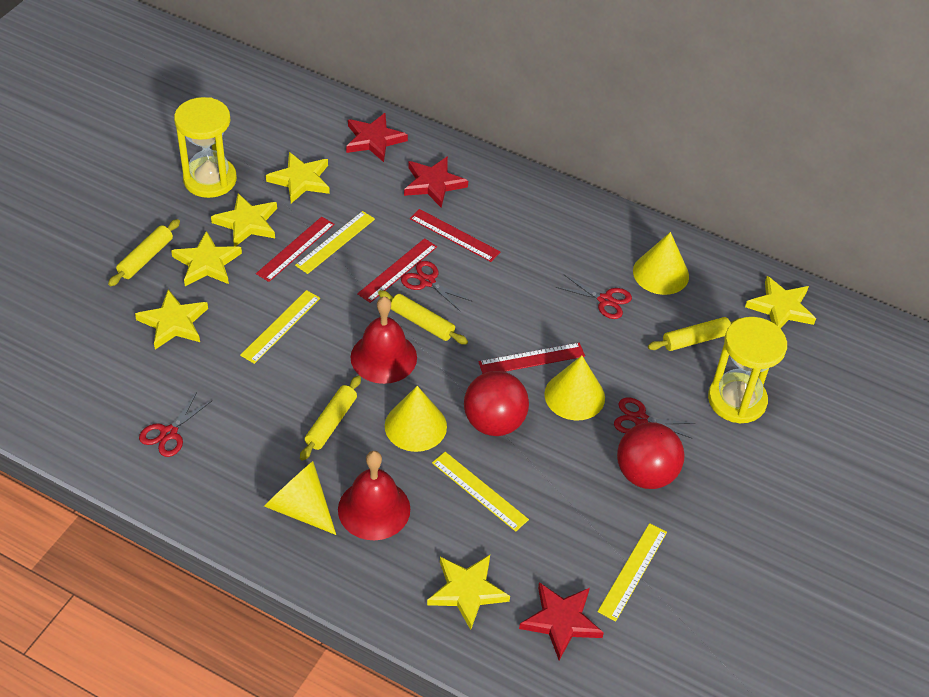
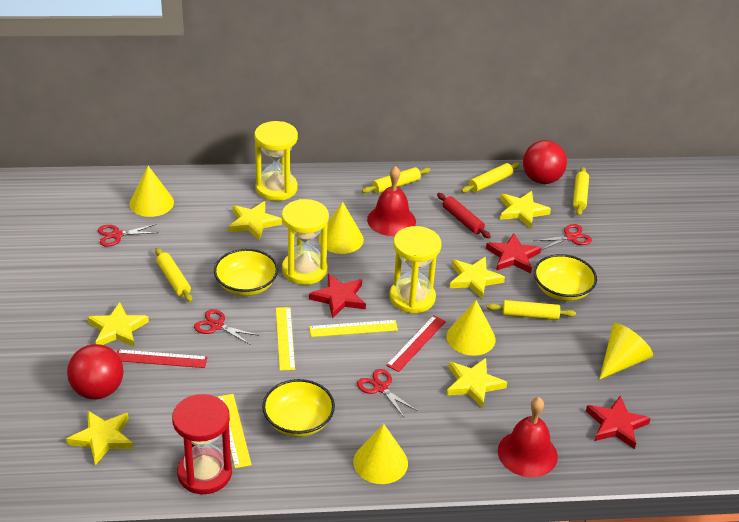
red hourglass: 0 -> 1
red rolling pin: 0 -> 1
red ruler: 4 -> 2
yellow bowl: 0 -> 3
yellow cone: 4 -> 5
yellow hourglass: 2 -> 3
yellow rolling pin: 4 -> 5
yellow ruler: 4 -> 3

